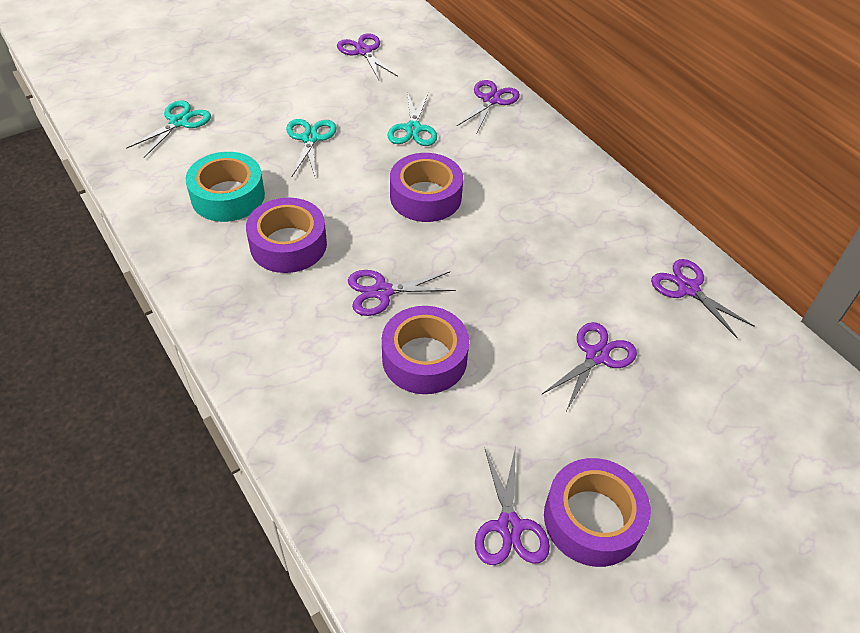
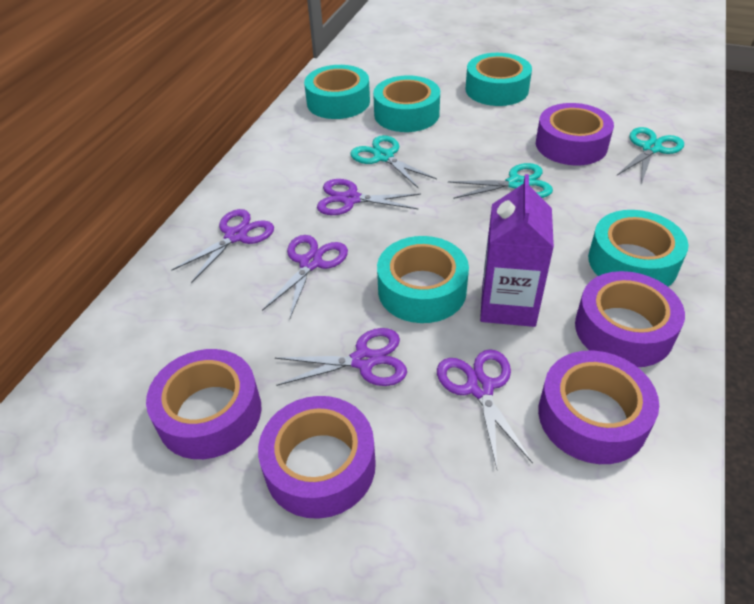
purple carton: 0 -> 1
purple scissors: 6 -> 5
purple tape: 4 -> 5
turquoise tape: 1 -> 5

